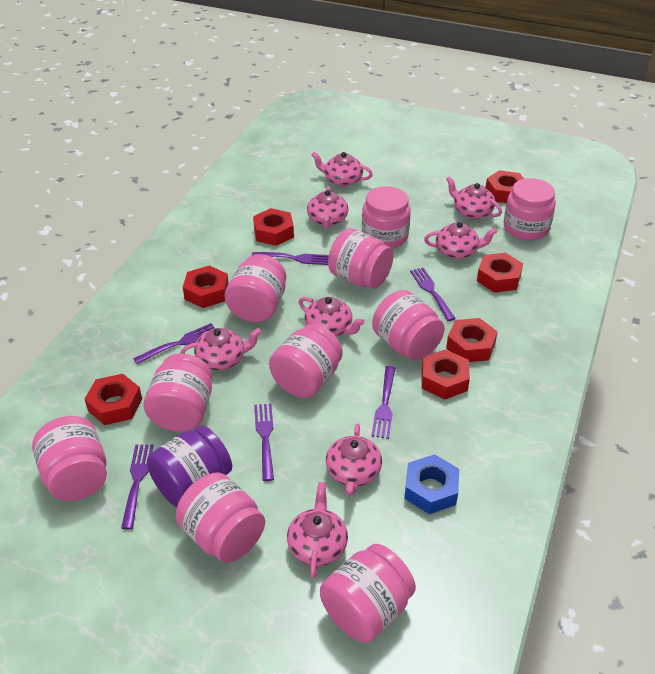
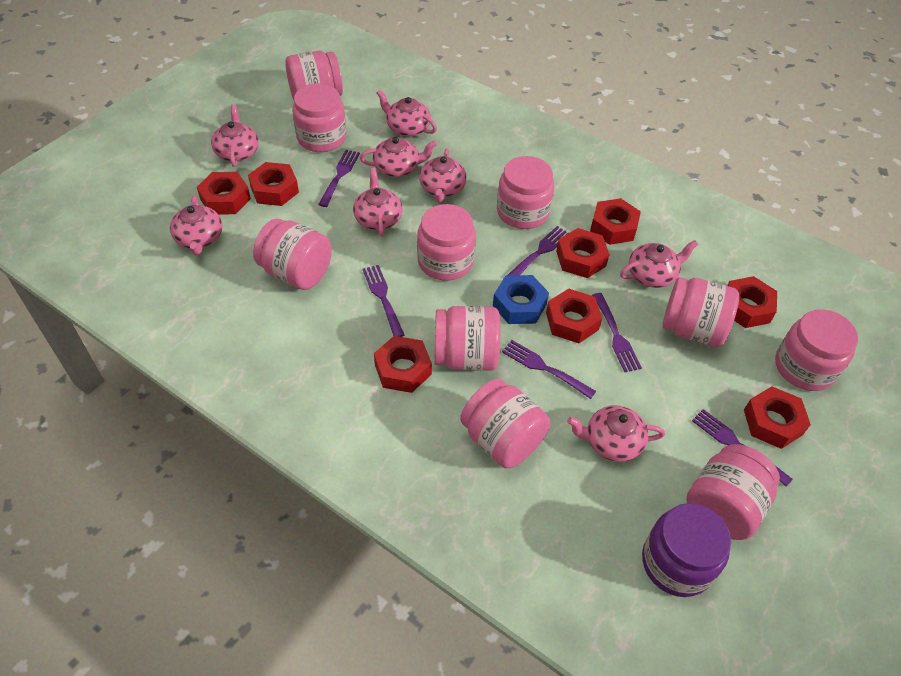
red nut: 7 -> 8

